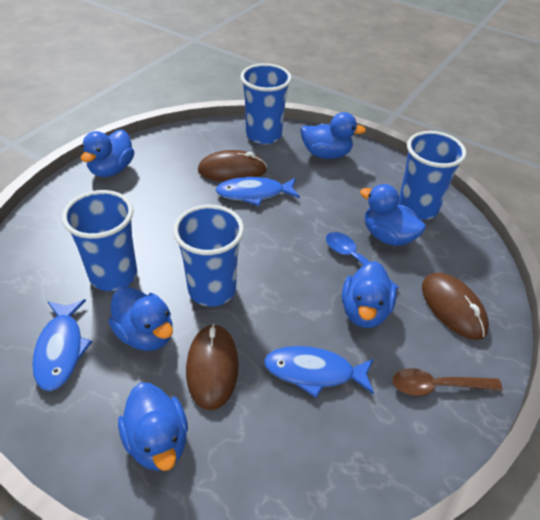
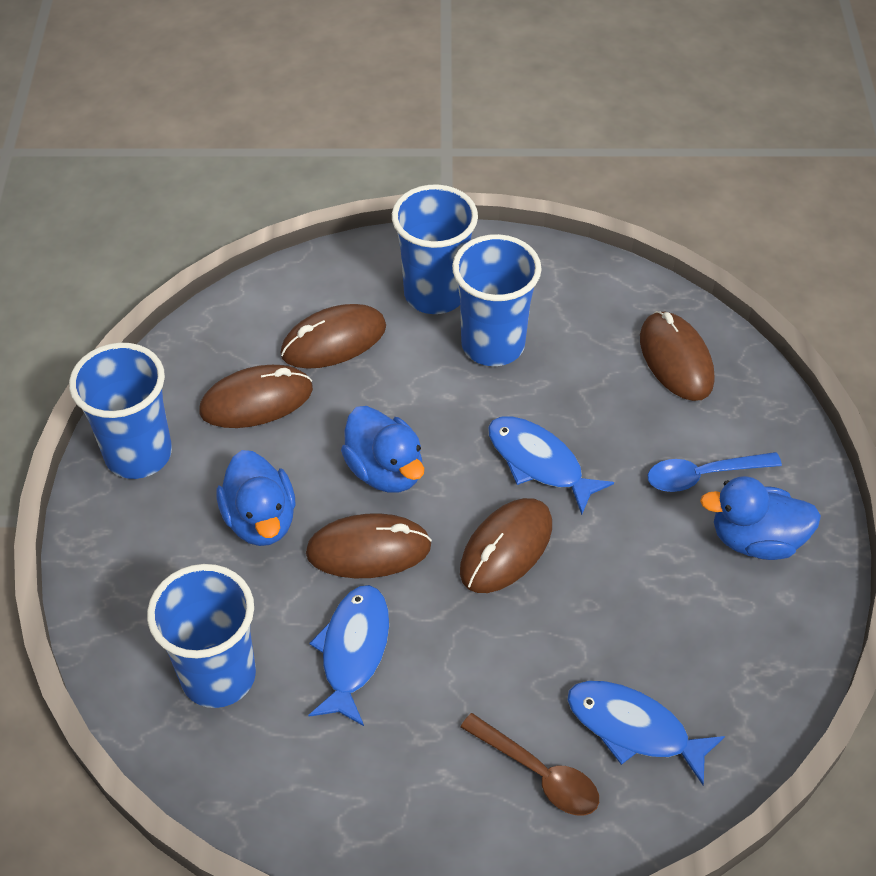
blue duck: 6 -> 3
brown mouse: 3 -> 5

